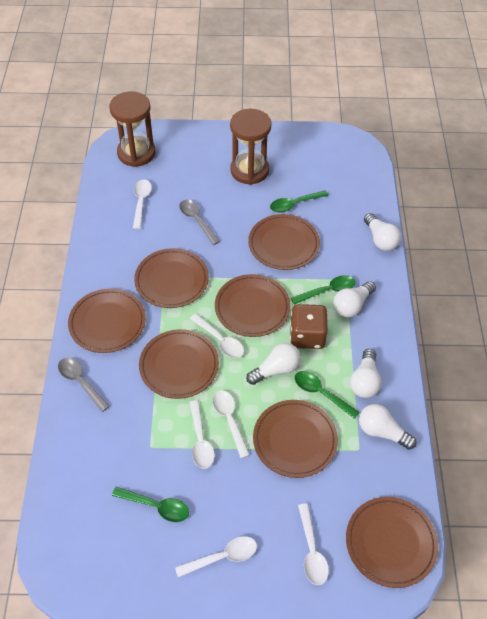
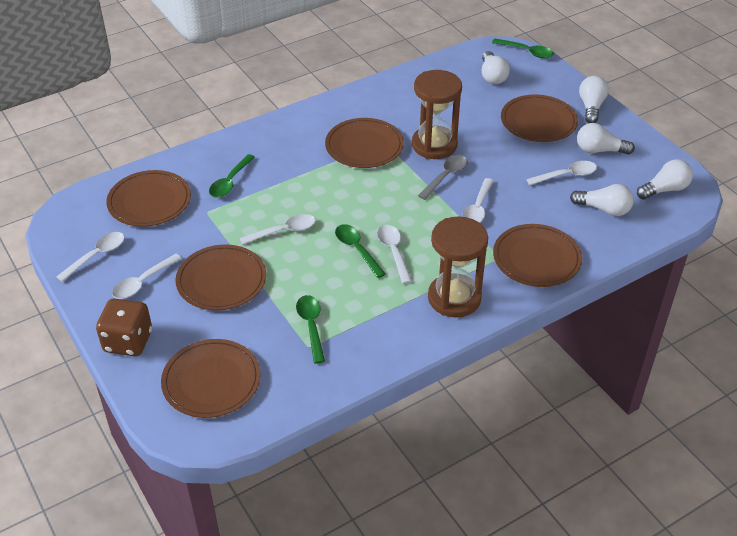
brown plate: 7 -> 6
grey spoon: 2 -> 1

